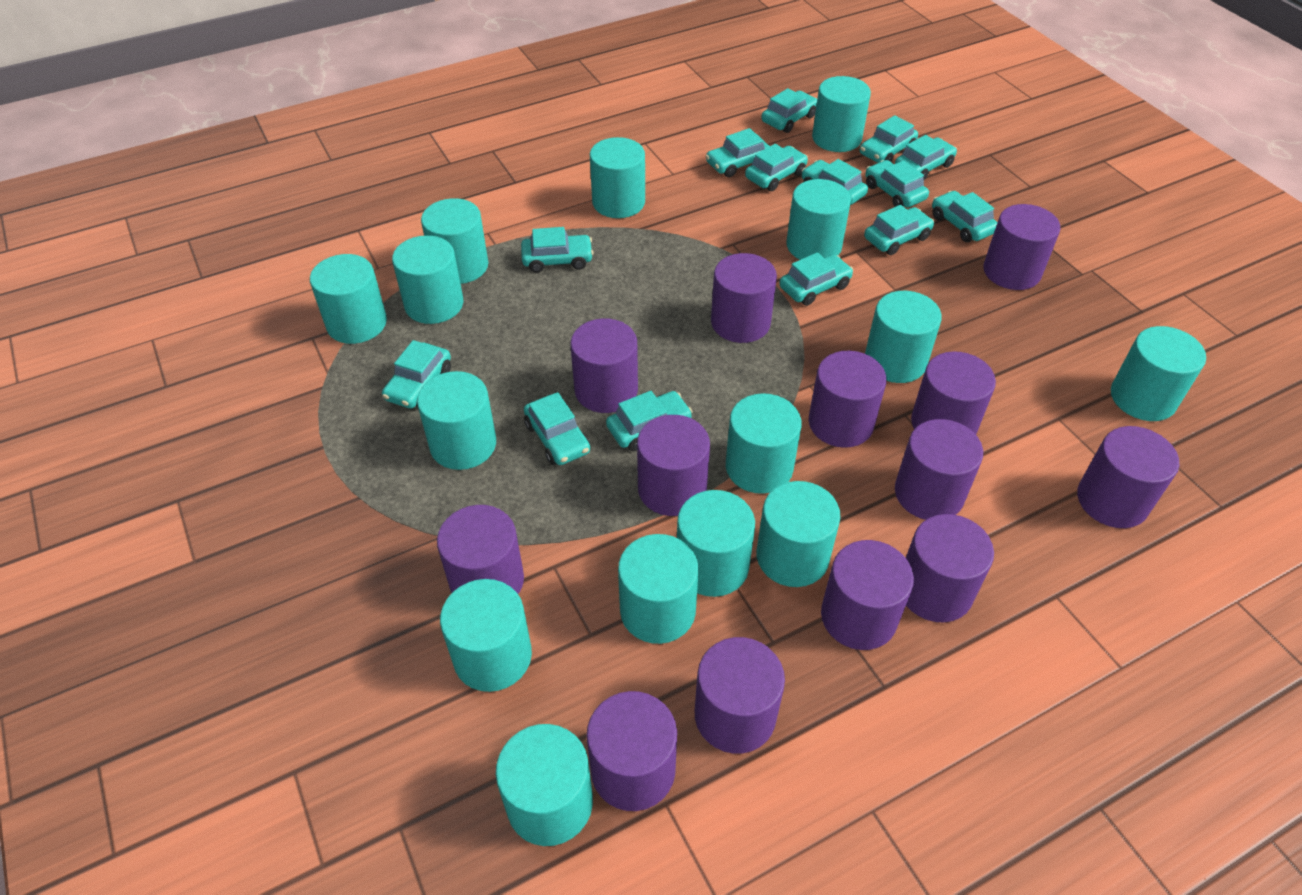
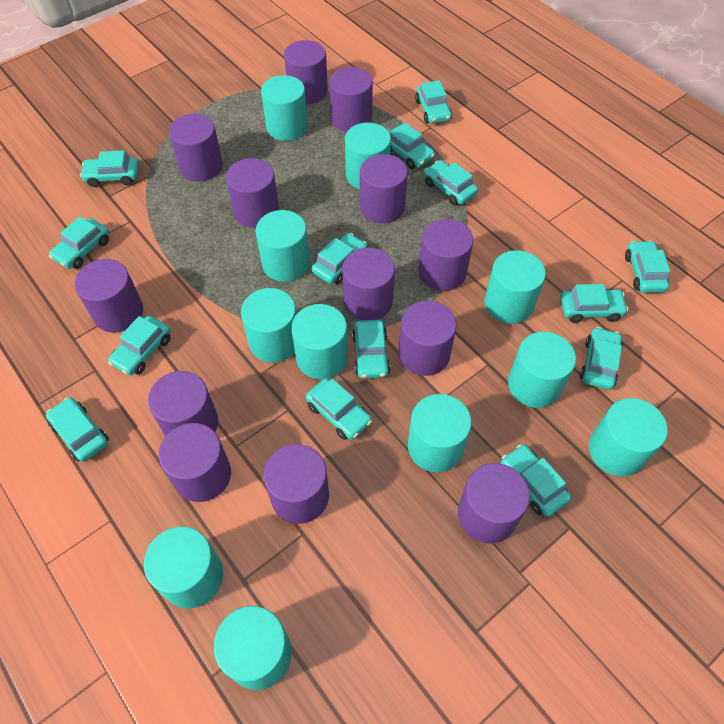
turquoise cylinder: 15 -> 11

